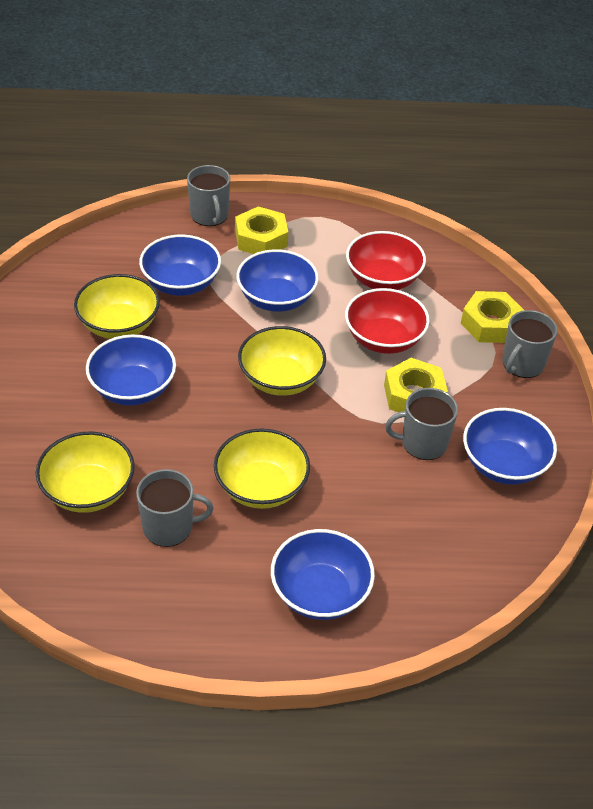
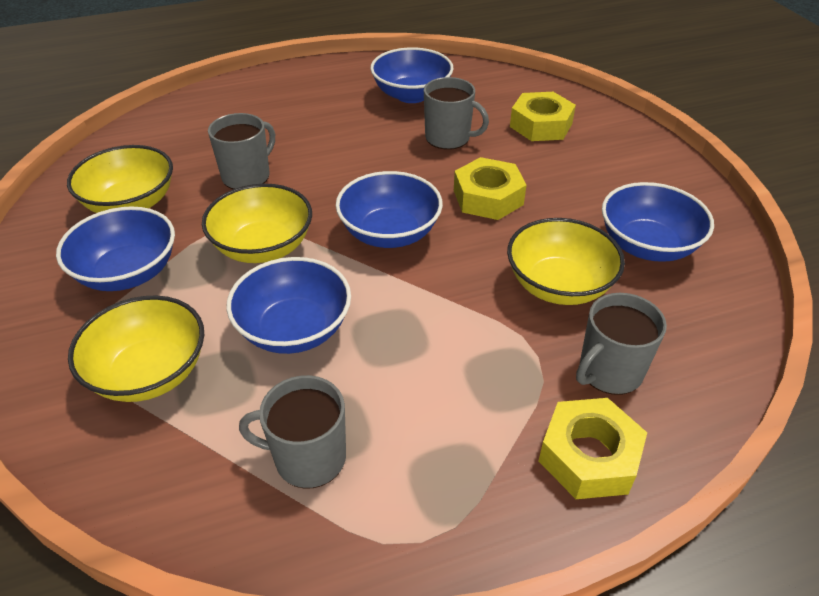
red bowl: 2 -> 0

